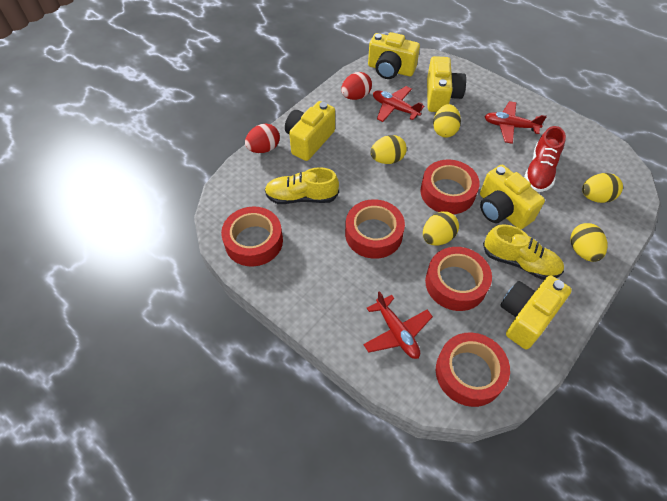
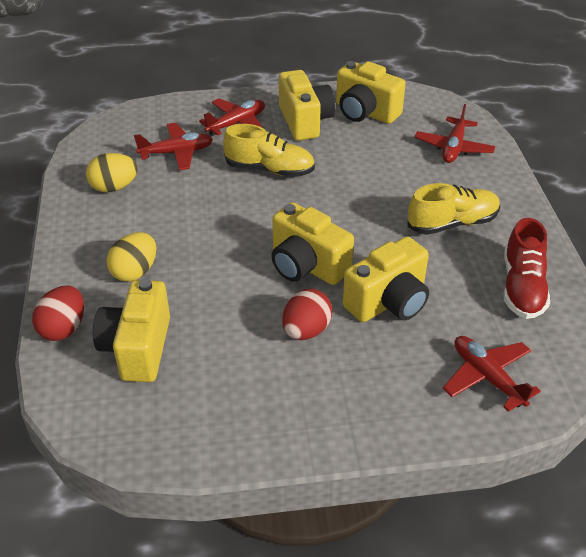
red plane: 3 -> 4
red tape: 5 -> 0
yellow egg: 5 -> 2

